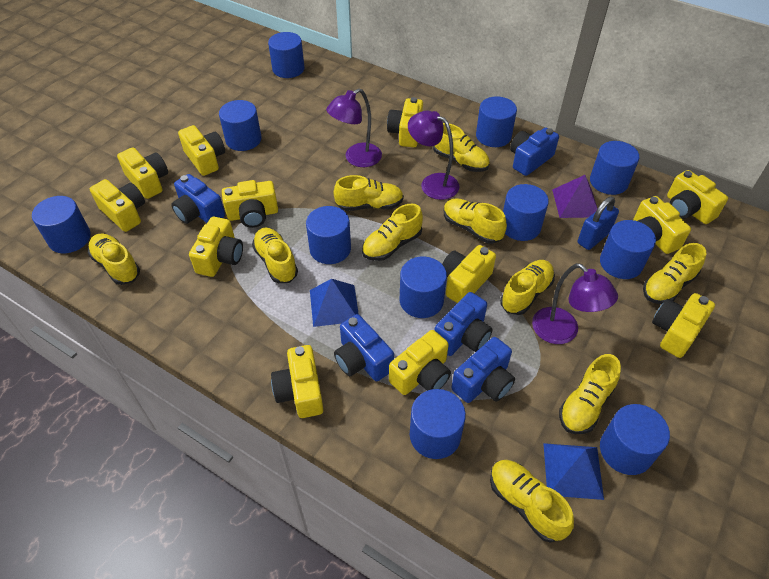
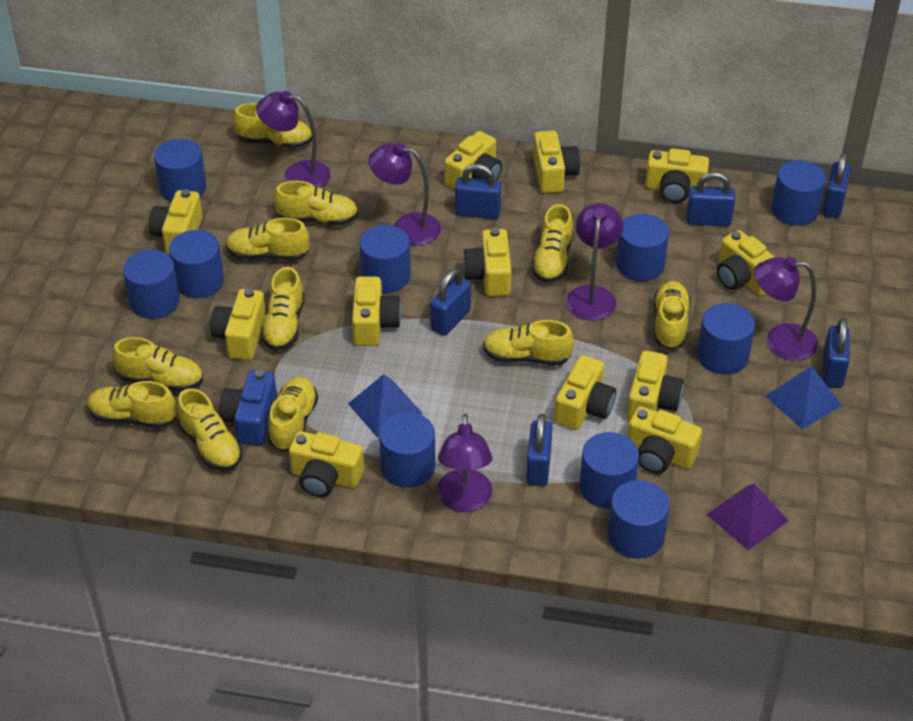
blue camera: 5 -> 1
blue cylinder: 11 -> 10
blue padlock: 1 -> 6
purple lamp: 3 -> 5
yellow shoe: 10 -> 11

